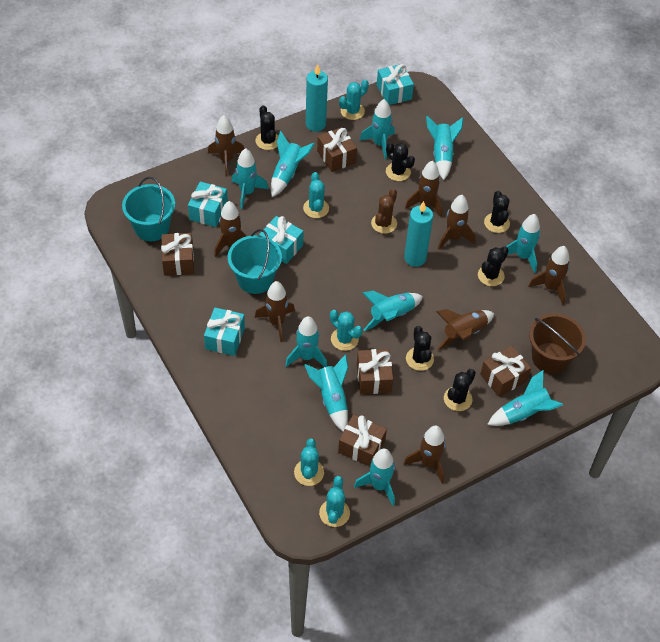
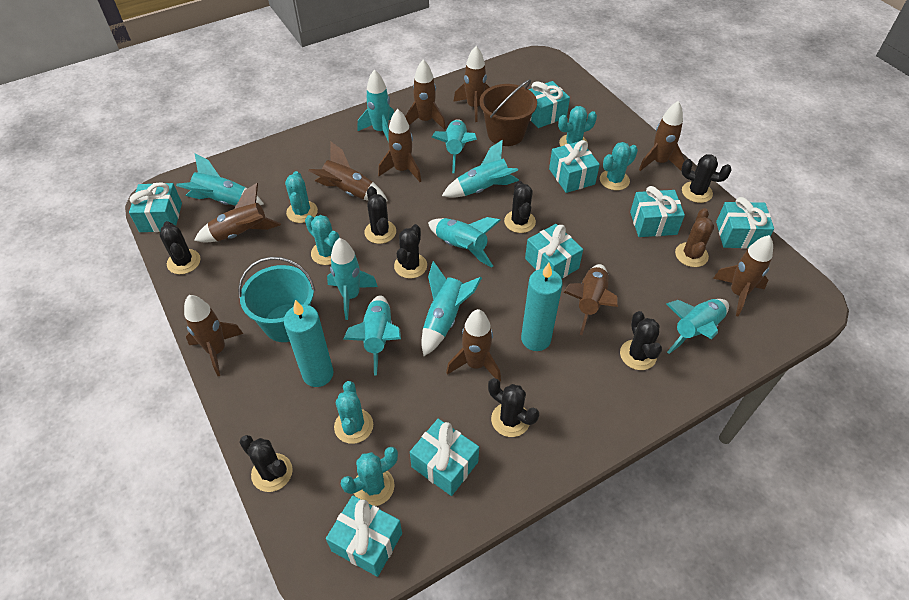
black cactus: 6 -> 8
brown gift: 5 -> 0
brown rocket: 8 -> 10
turquoise bucket: 2 -> 1
turquoise cactus: 5 -> 6
turquoise gift: 4 -> 8
turquoise rocket: 10 -> 9

